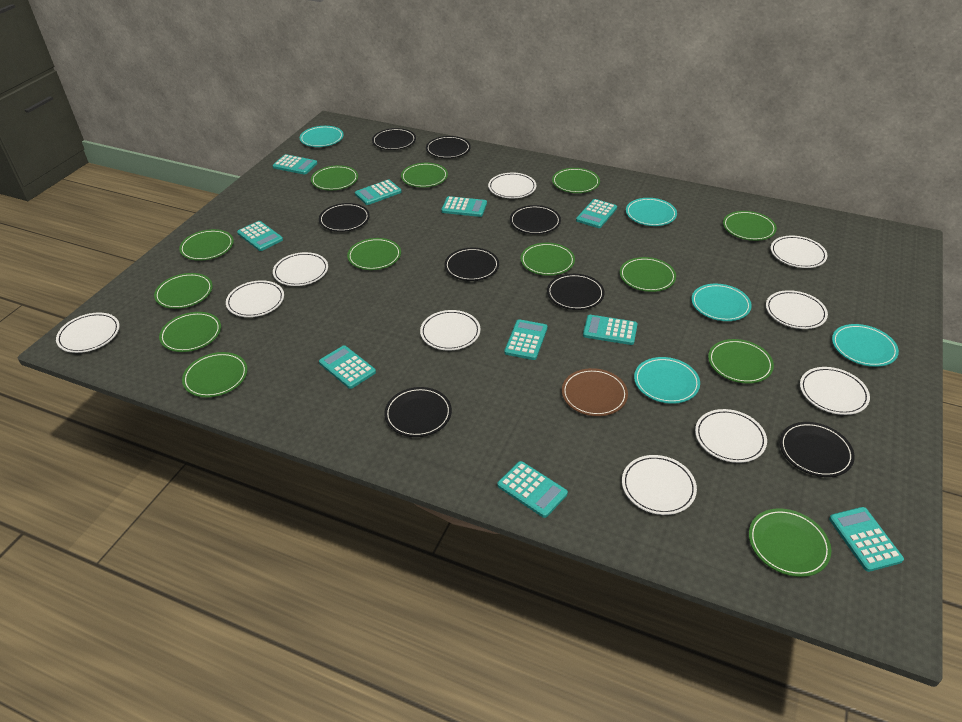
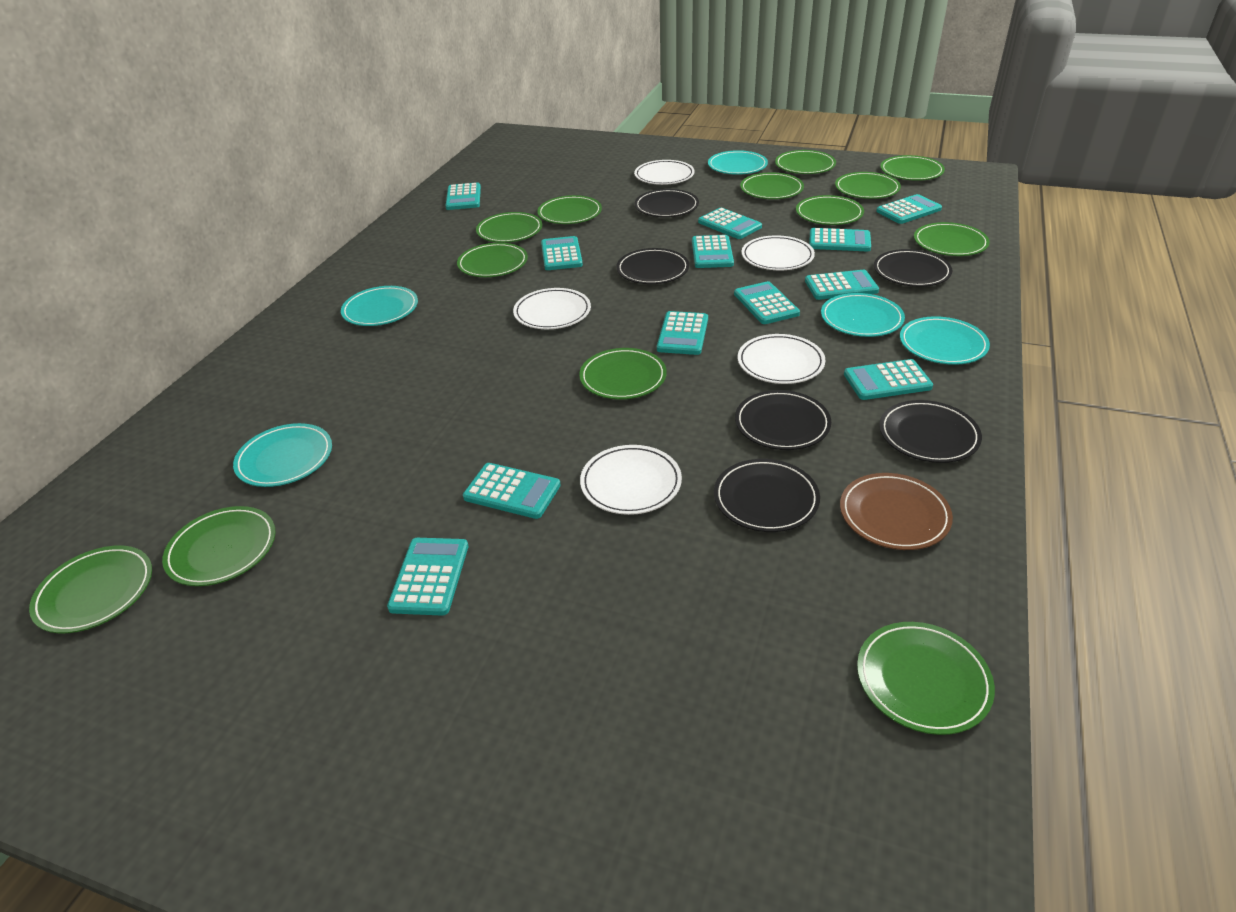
black plate: 8 -> 6
turquoise calculator: 10 -> 12
white plate: 10 -> 5

